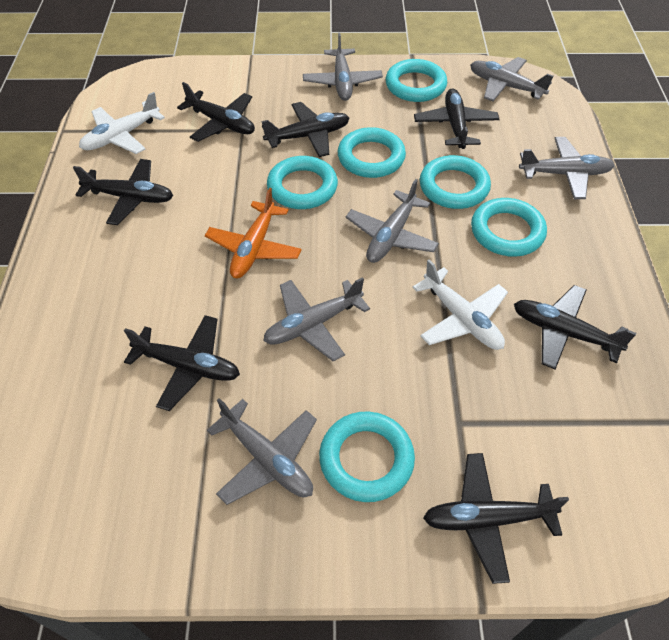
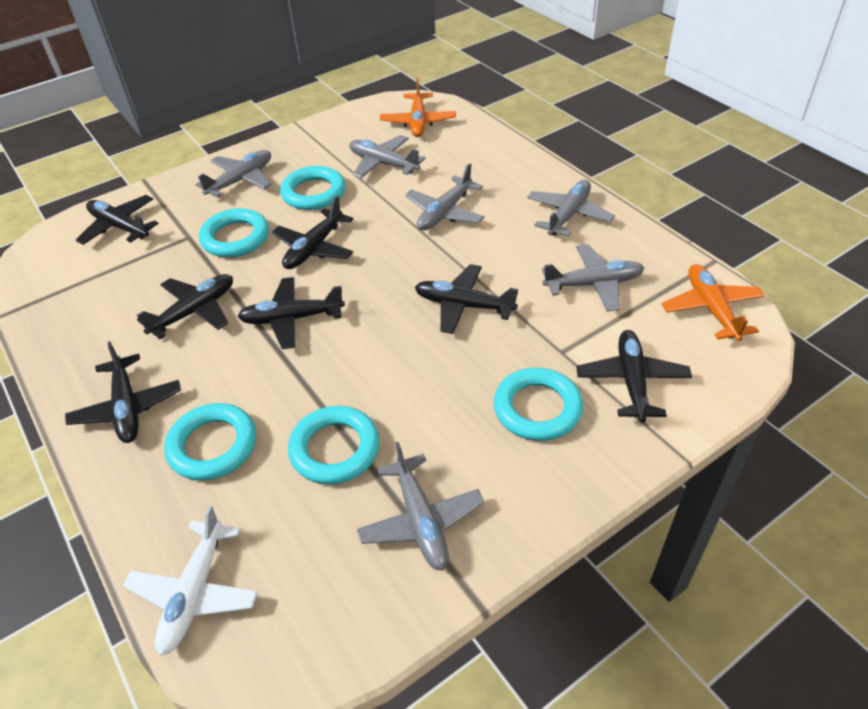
orange plane: 1 -> 2
turquoise ring: 6 -> 5
white plane: 2 -> 1

